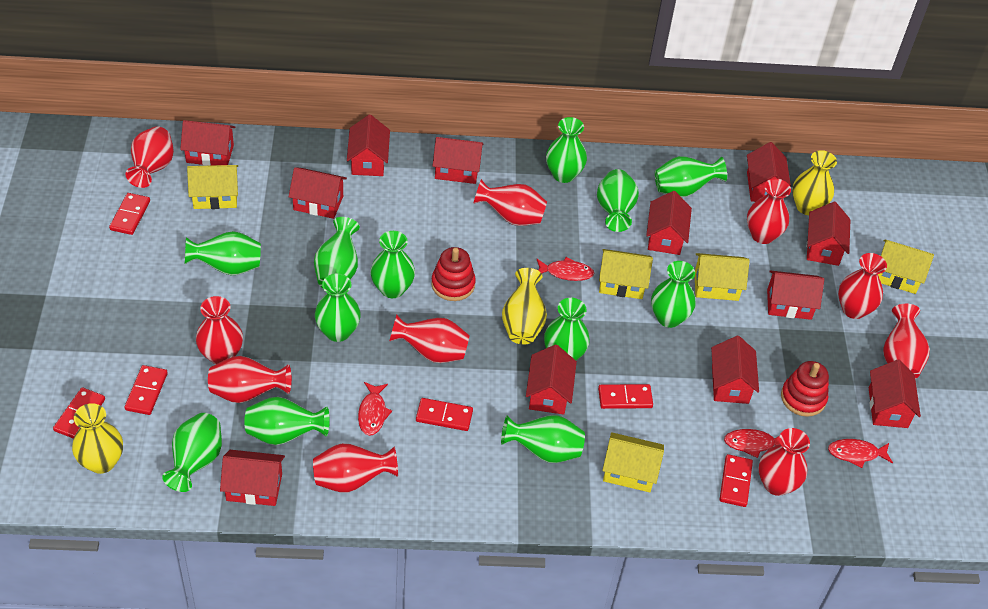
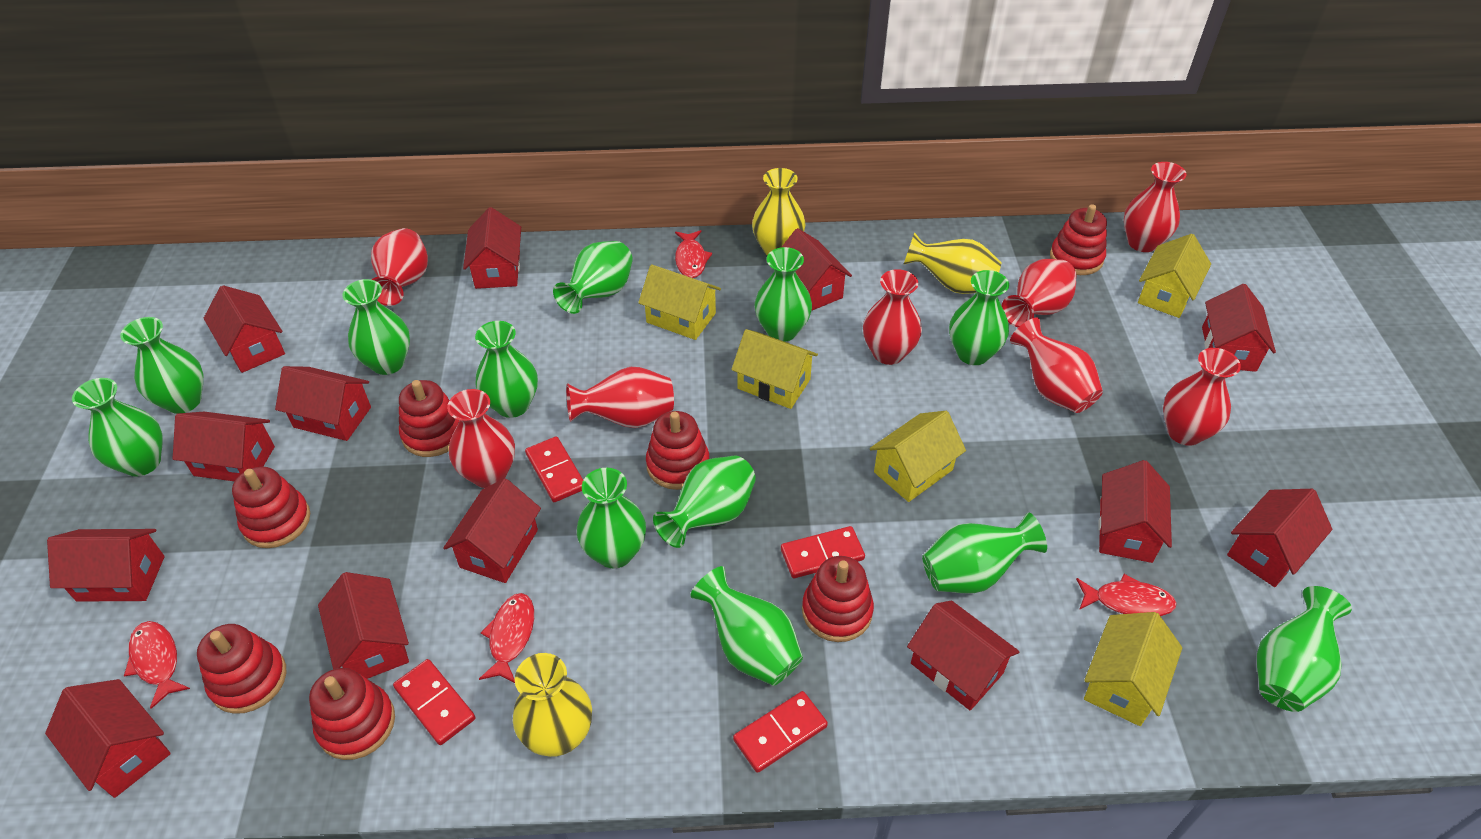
red domino: 6 -> 4
red house: 12 -> 13
red stacking toy: 2 -> 7
red vase: 10 -> 8

